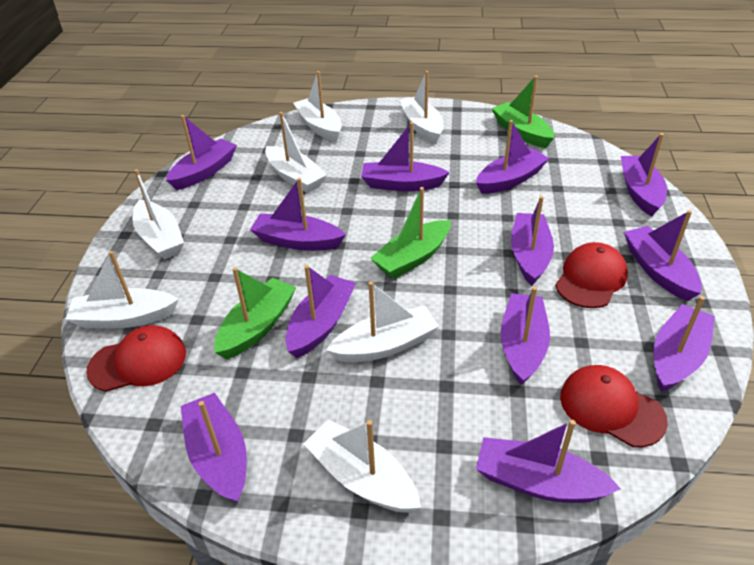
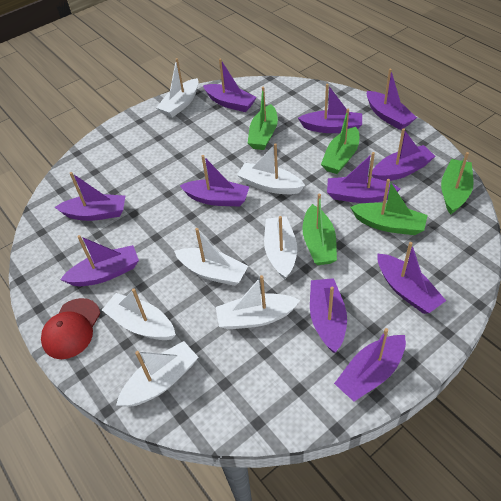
green boat: 3 -> 5
purple boat: 12 -> 11
red cap: 3 -> 1

